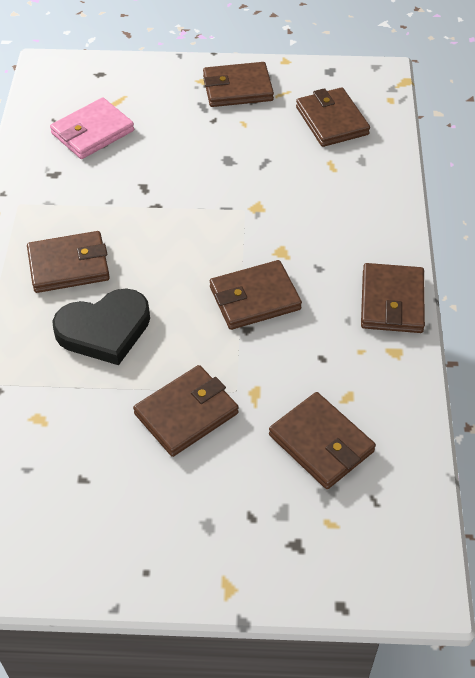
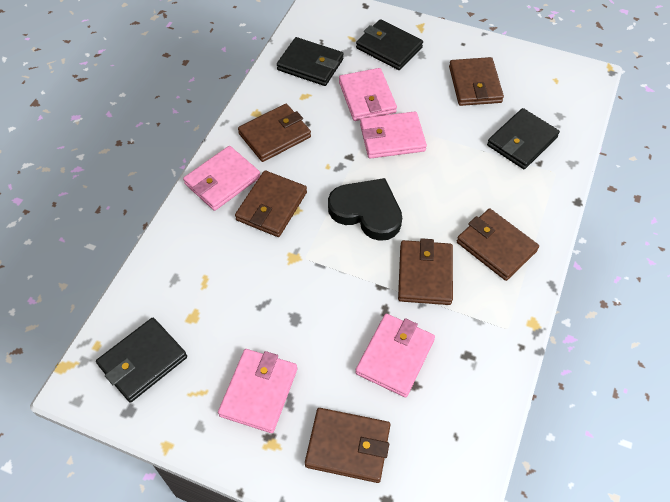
black wallet: 0 -> 4
brown wallet: 7 -> 6
pink wallet: 1 -> 5

